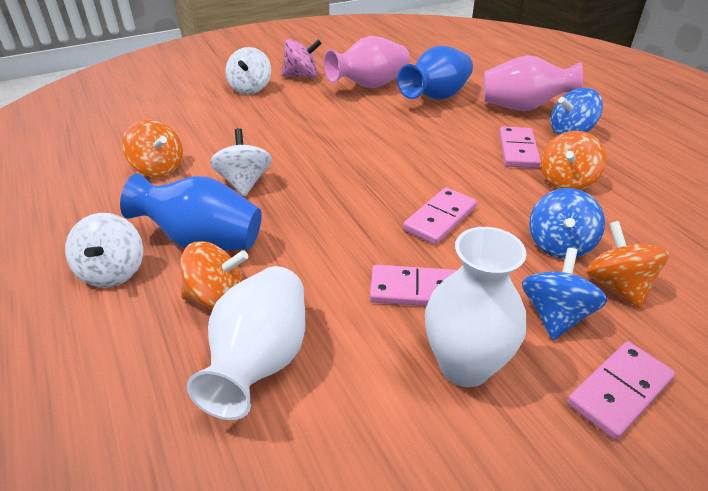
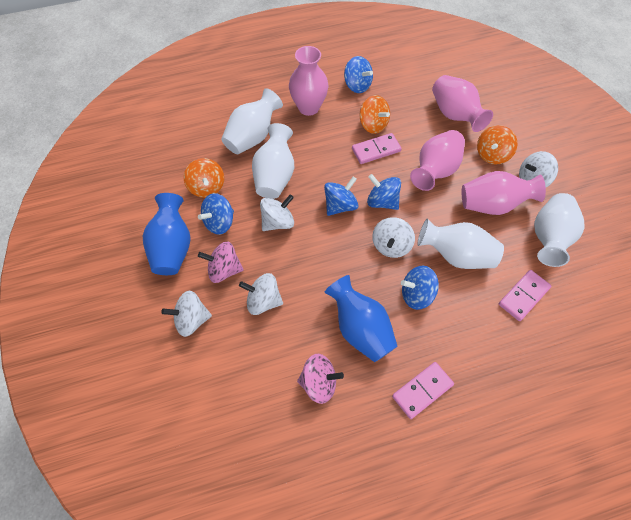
blue spinning top: 3 -> 5
orange spinning top: 4 -> 3
pink domino: 4 -> 3
pink spinning top: 1 -> 2
pink vase: 2 -> 4
white spinning top: 3 -> 5
white vase: 2 -> 4

